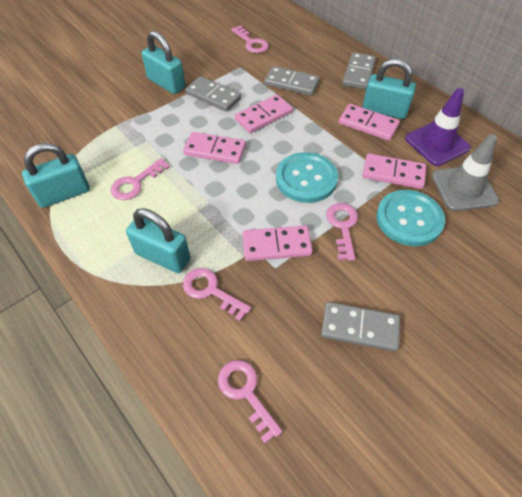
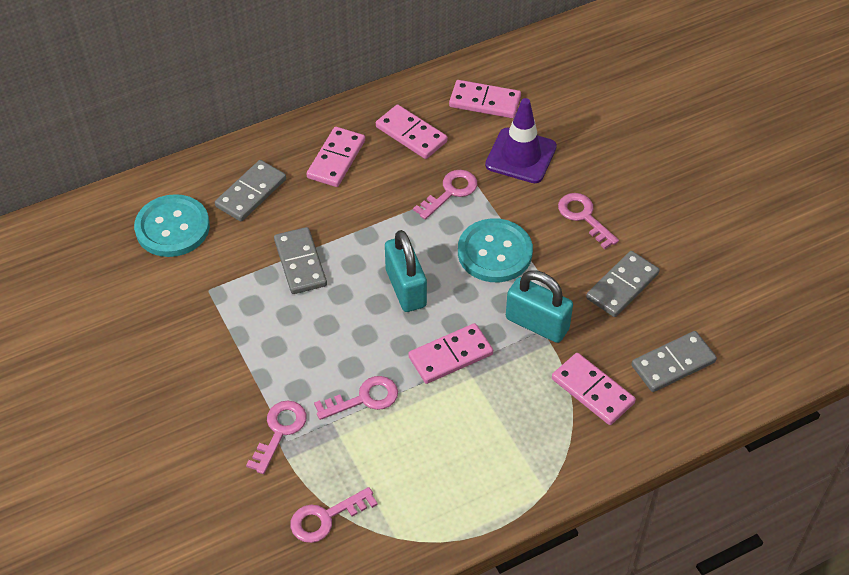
grey traffic cone: 1 -> 0
turquoise padlock: 4 -> 2

